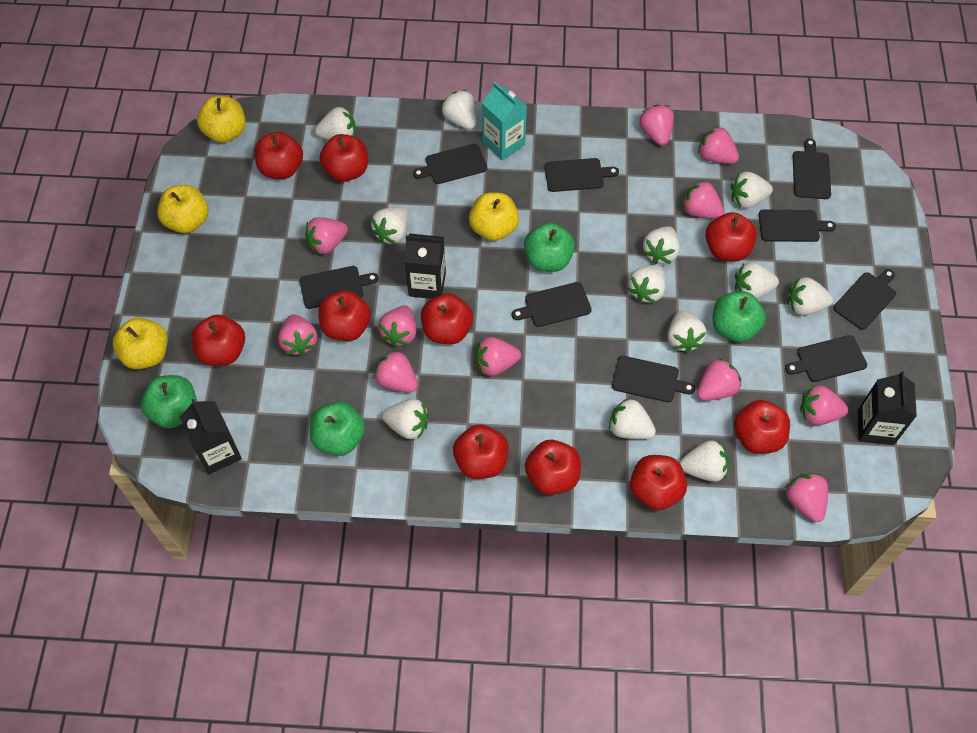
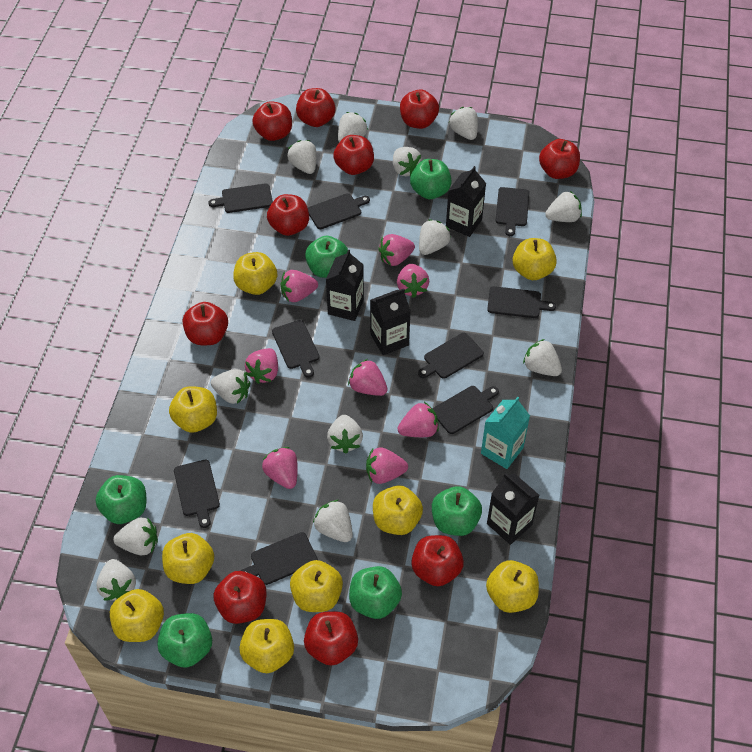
black carton: 3 -> 4
green apple: 4 -> 6
pink strawberry: 11 -> 8
yellow apple: 4 -> 9

